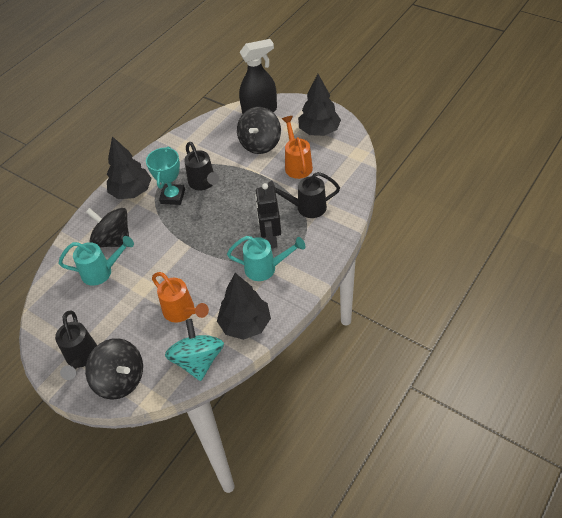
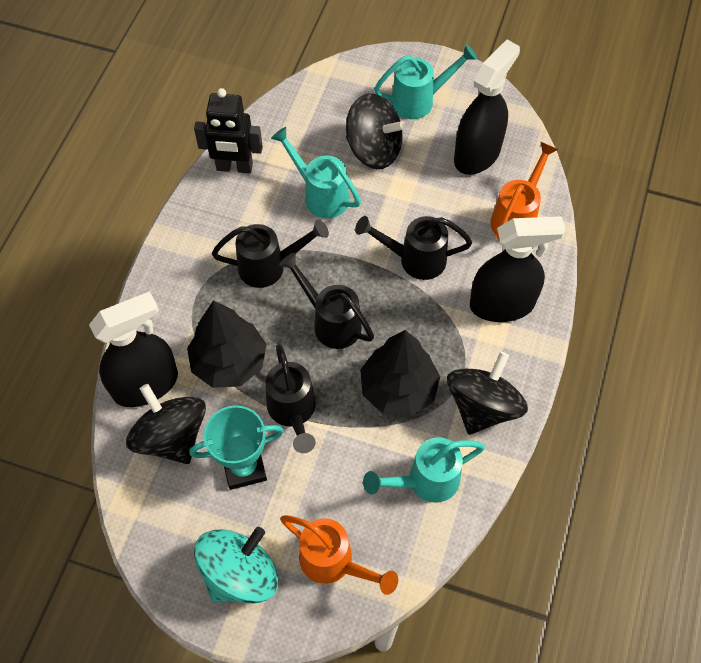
black spray bottle: 1 -> 3
black tree: 3 -> 2
black watering can: 3 -> 4
turquoise watering can: 2 -> 3

